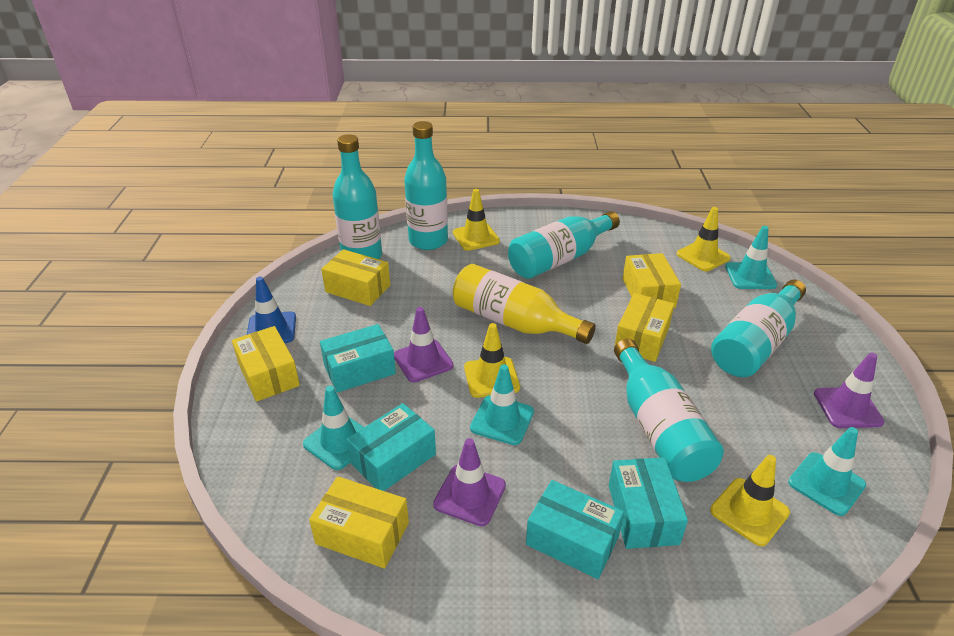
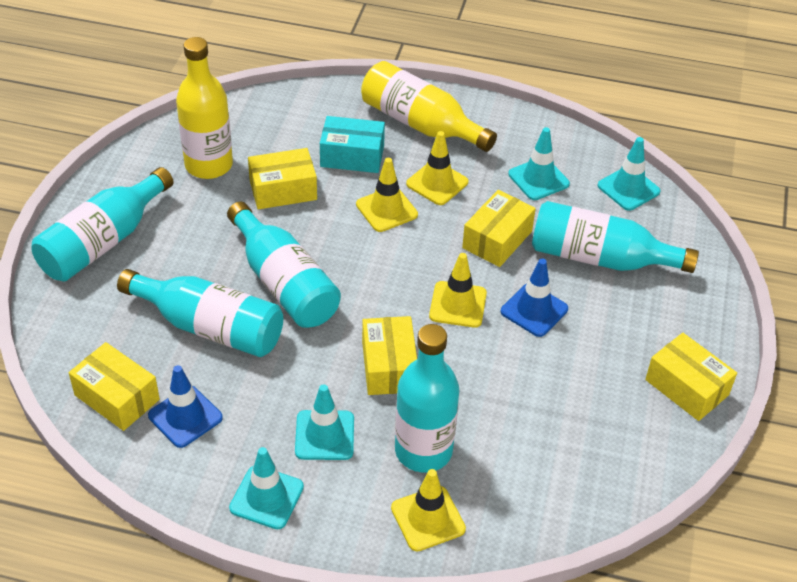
blue traffic cone: 1 -> 2
purple traffic cone: 3 -> 0
turquoise box: 4 -> 1
yellow bottle: 1 -> 2

